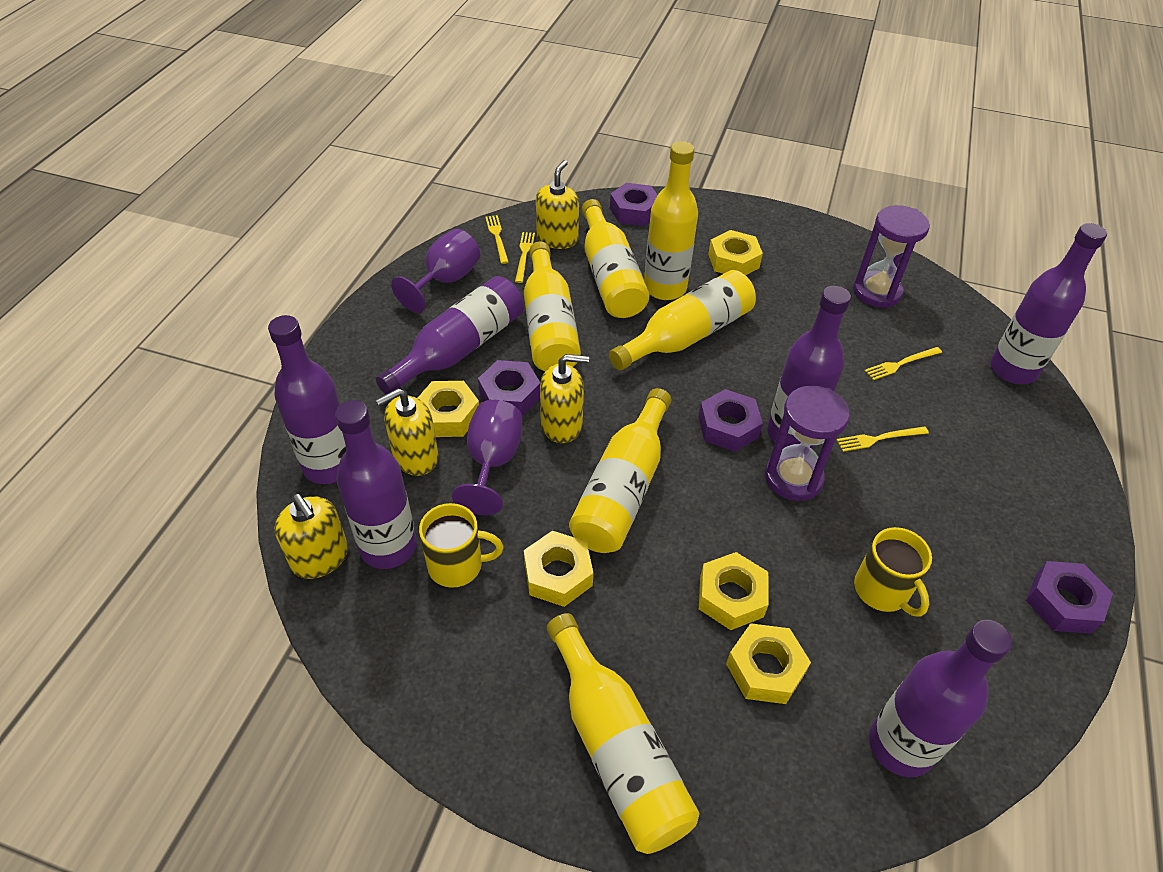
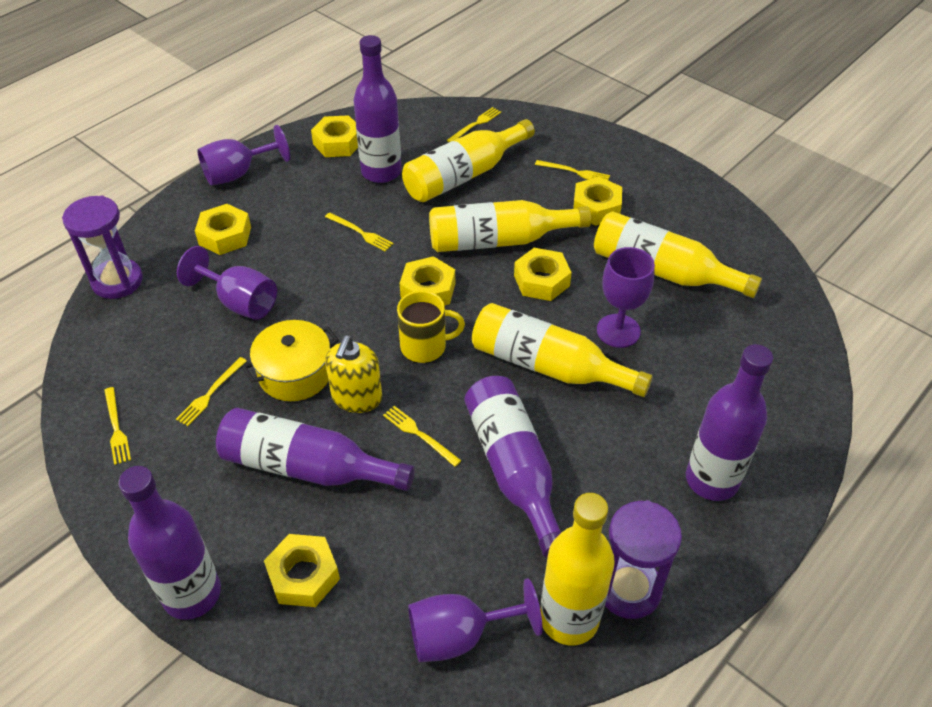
purple bottle: 6 -> 5
purple goblet: 2 -> 4
purple nut: 4 -> 0
yellow bottle: 6 -> 5
yellow fork: 4 -> 6
yellow mug: 2 -> 1
yellow nut: 5 -> 6
yellow pot: 0 -> 1
yellow soap dispenser: 4 -> 1

